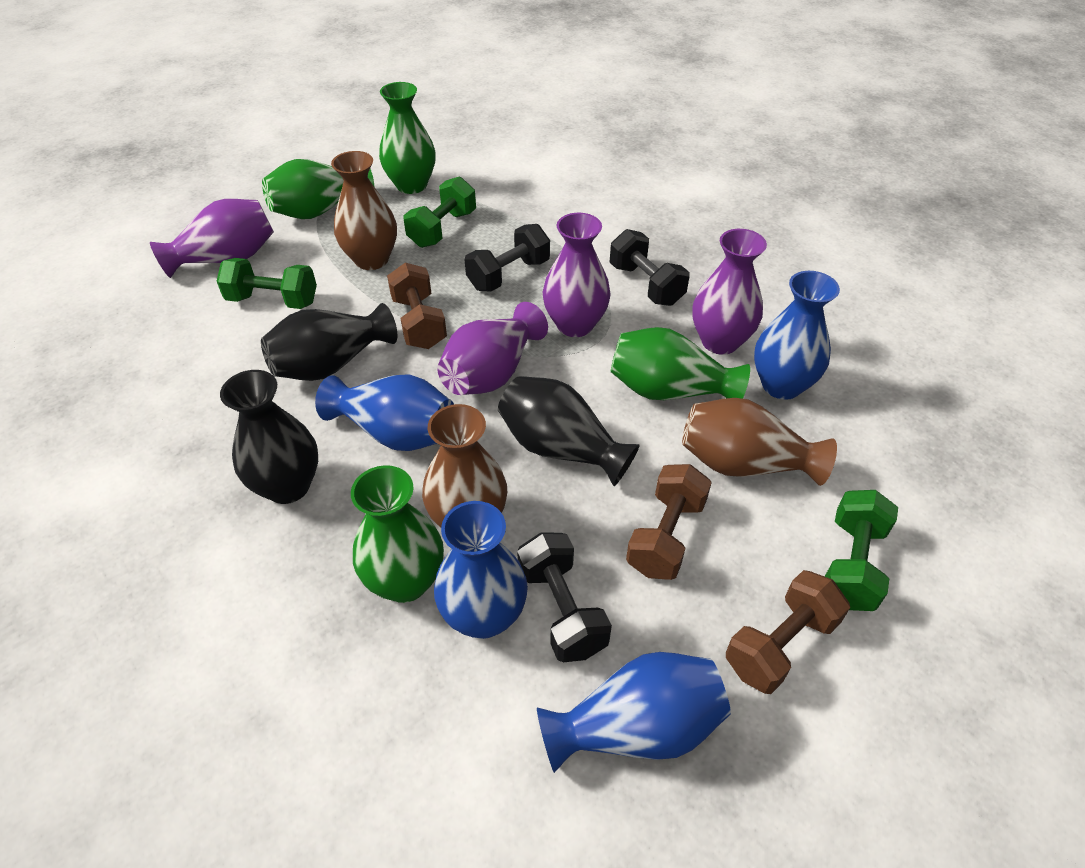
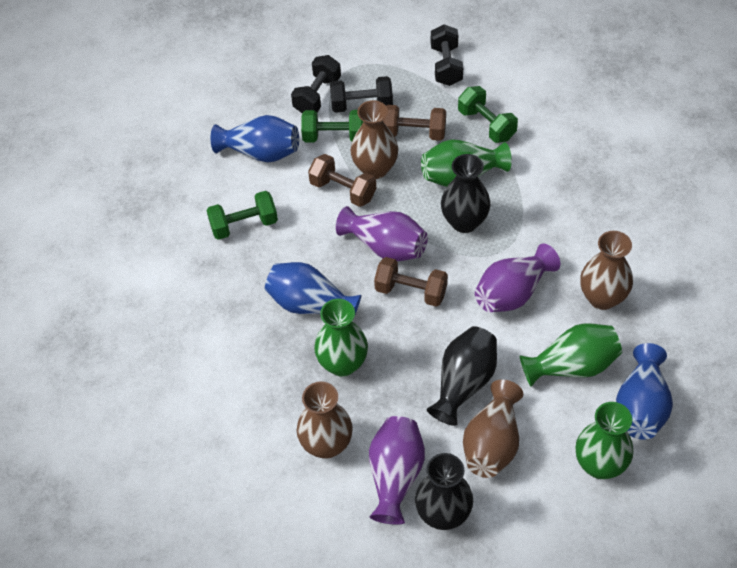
blue vase: 4 -> 3
brown vase: 3 -> 4
purple vase: 4 -> 3

